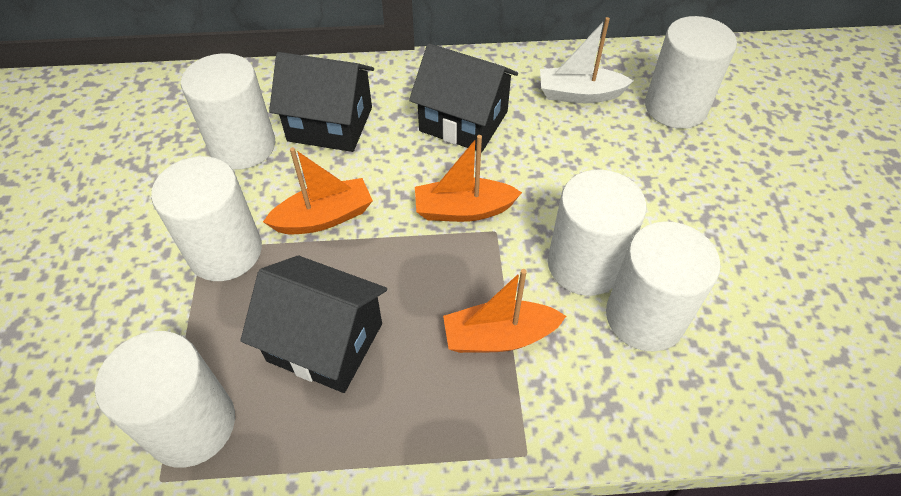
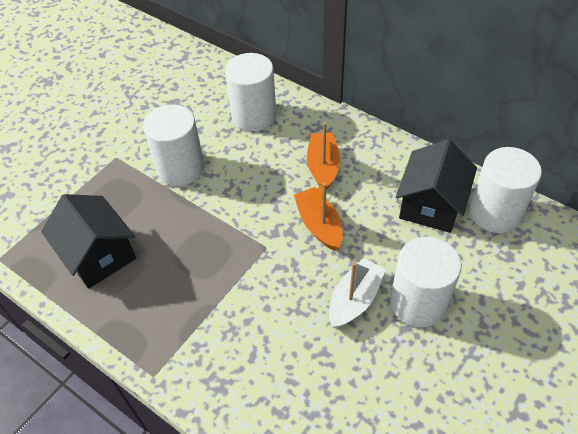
black house: 3 -> 2
orange boat: 3 -> 2
white cylinder: 6 -> 4

